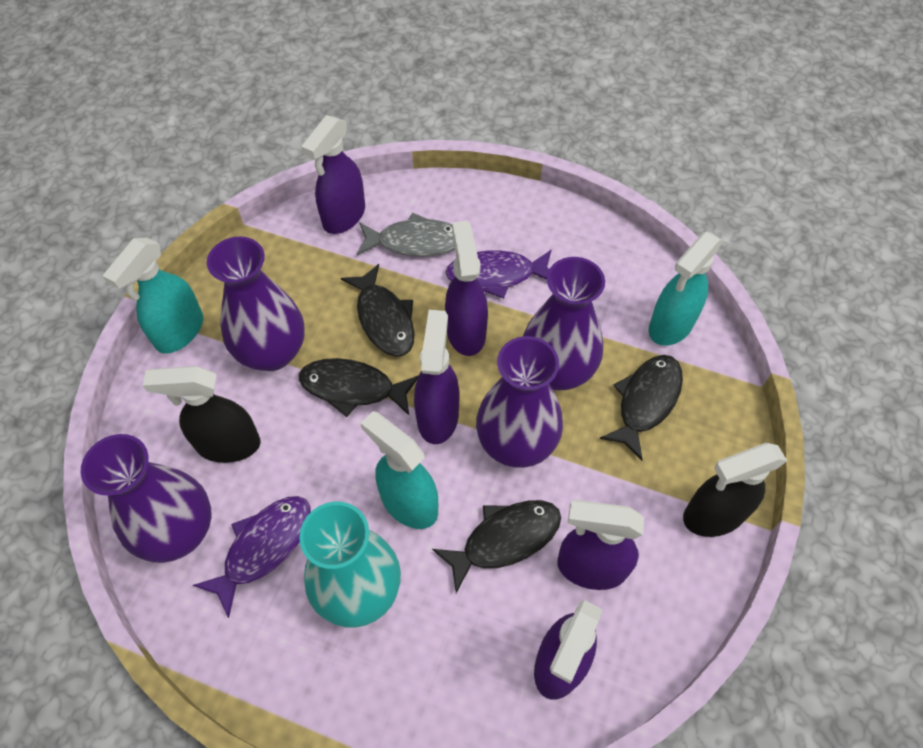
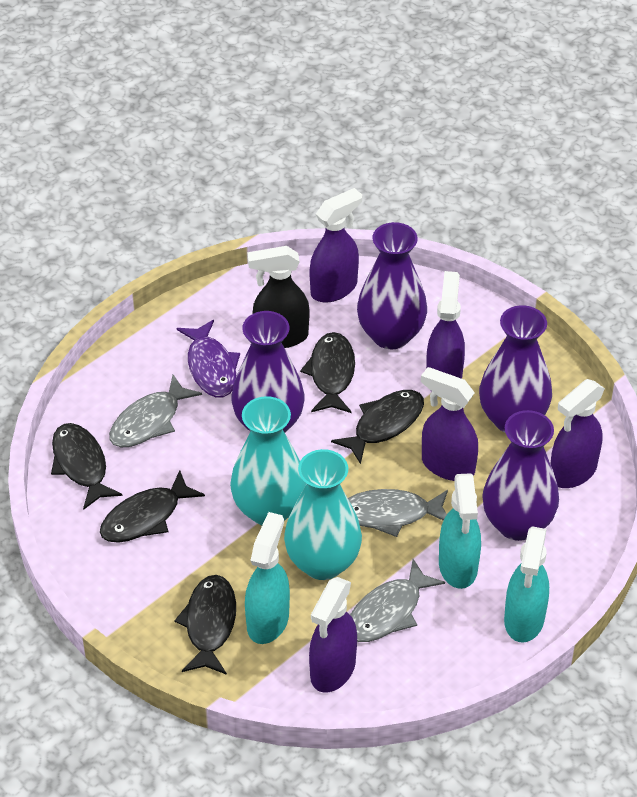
black fish: 4 -> 5
black spray bottle: 2 -> 1
grey fish: 1 -> 3
purple fish: 2 -> 1
turquoise vase: 1 -> 2

